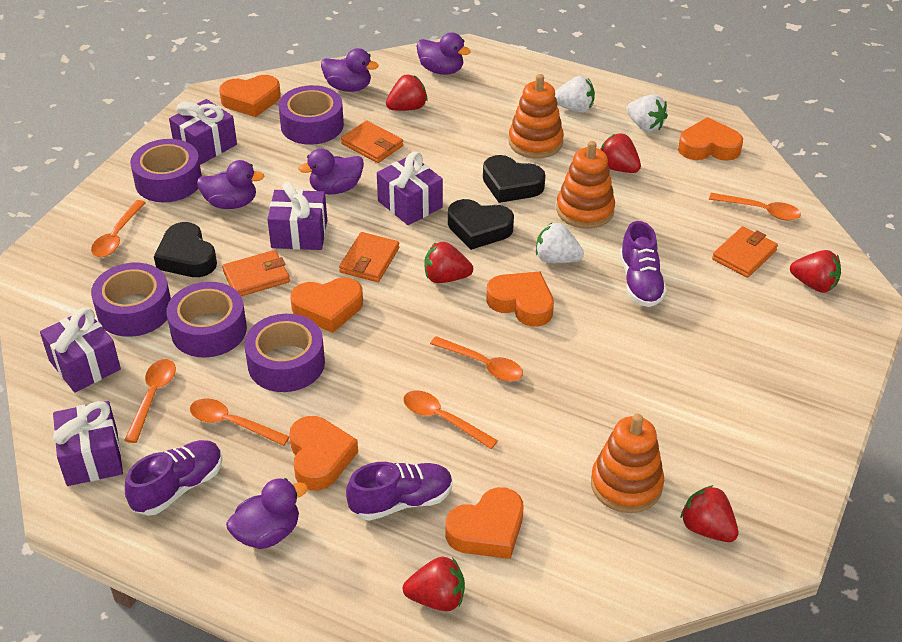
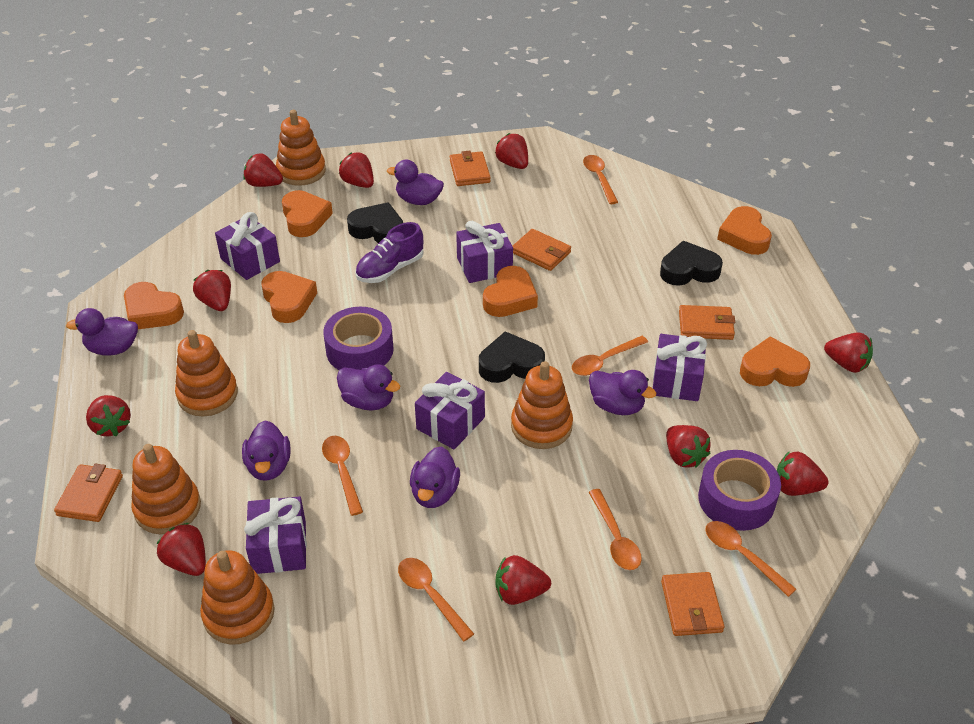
orange stacking toy: 3 -> 5
orange wallet: 4 -> 5
purple duck: 5 -> 6
purple shoe: 3 -> 1
purple tape: 5 -> 2
red strawberry: 6 -> 10
white strawberry: 3 -> 0

